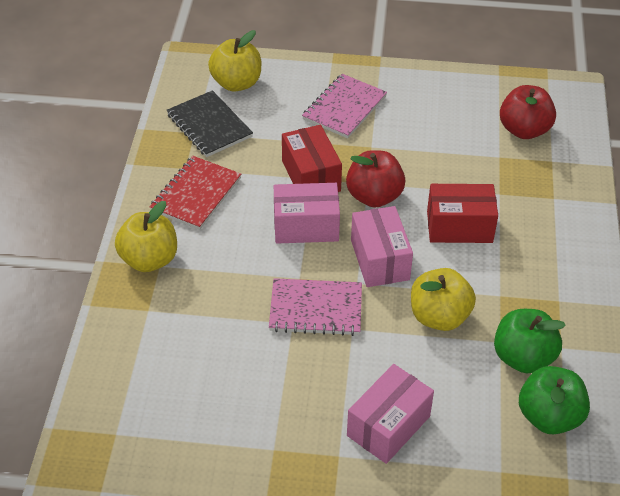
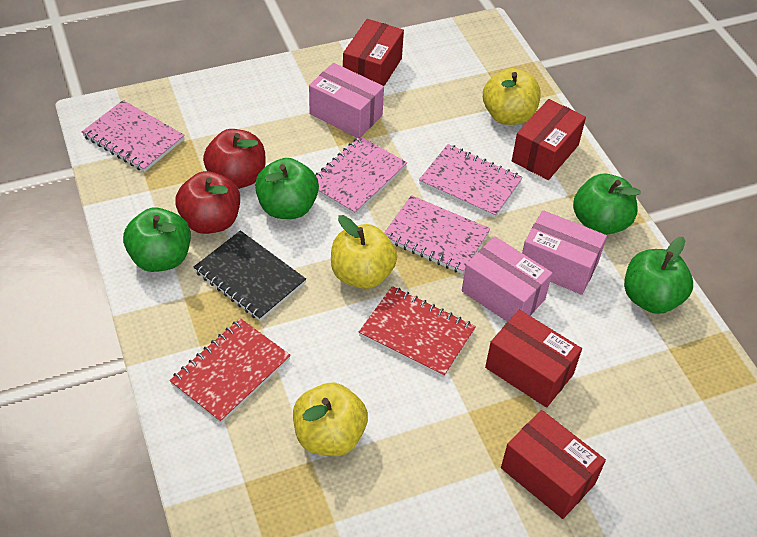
green apple: 2 -> 4
pink notebook: 2 -> 4
red box: 2 -> 4
red notebook: 1 -> 2

